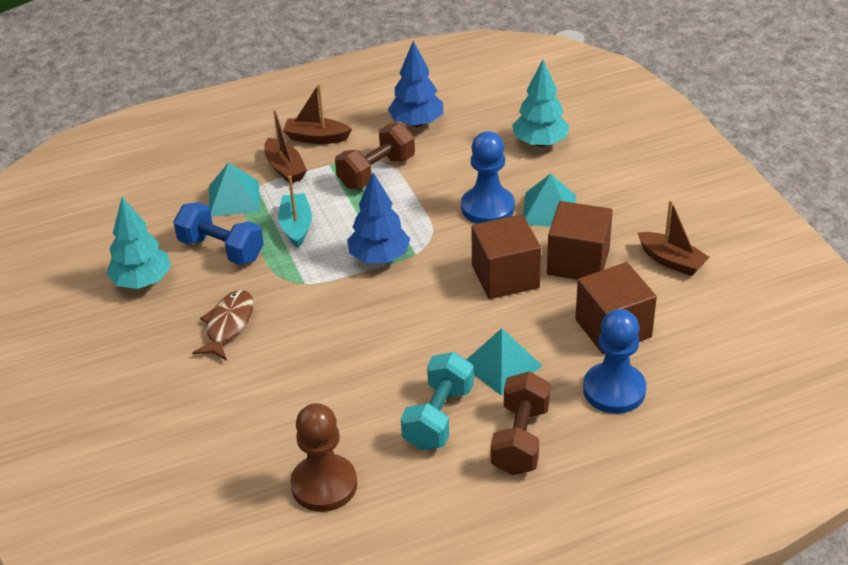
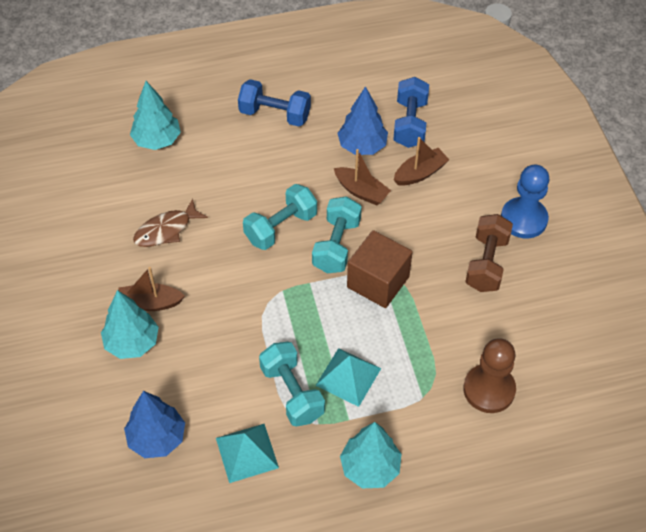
blue dumbbell: 1 -> 2
blue pawn: 2 -> 1
brown cube: 3 -> 1
brown dumbbell: 2 -> 1
turquoise boat: 1 -> 0
turquoise dumbbell: 1 -> 3
turquoise pyramid: 3 -> 2
turquoise tree: 2 -> 3

